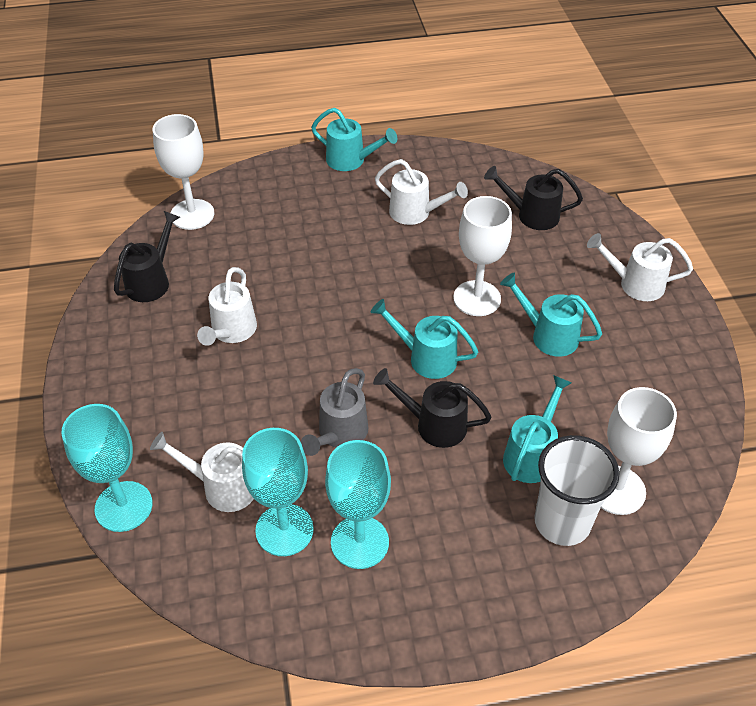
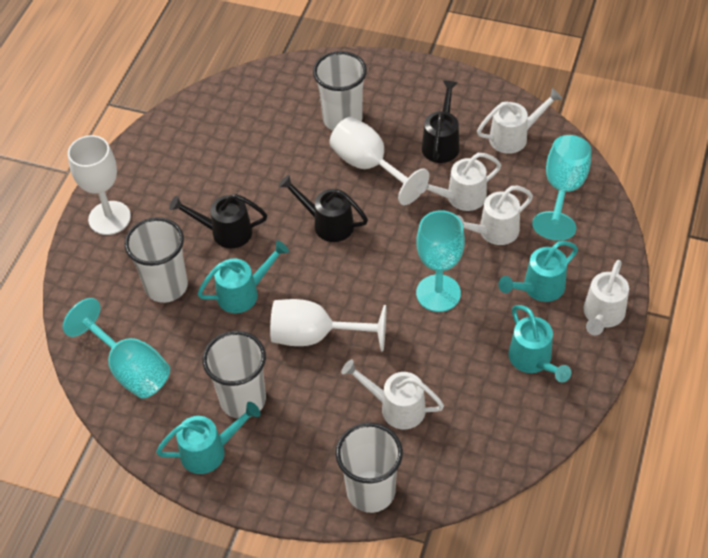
grey watering can: 1 -> 0
white cup: 1 -> 4
white watering can: 4 -> 5

